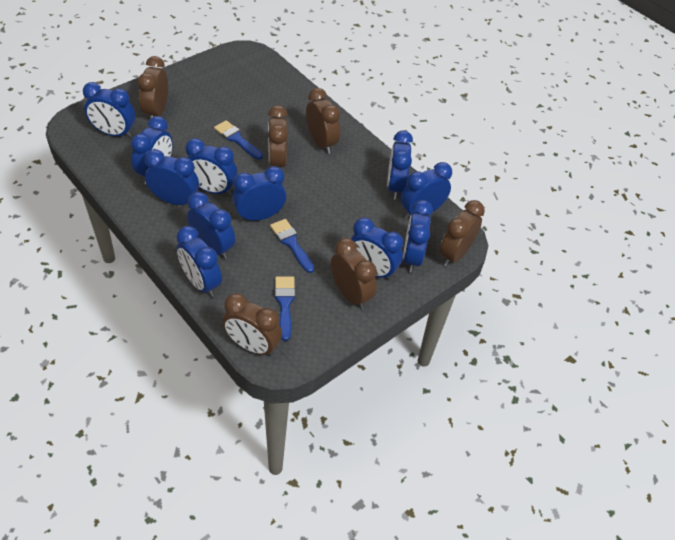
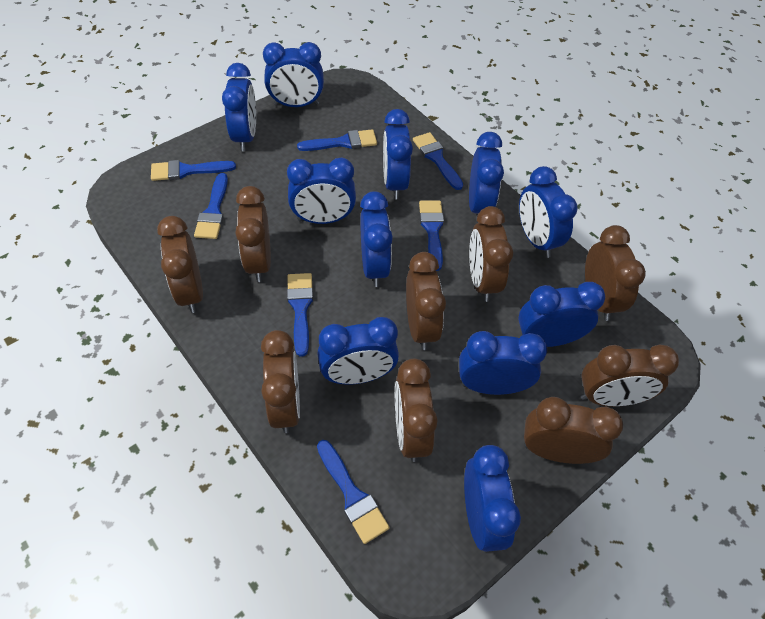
blue brush: 3 -> 7
brown clock: 6 -> 9

